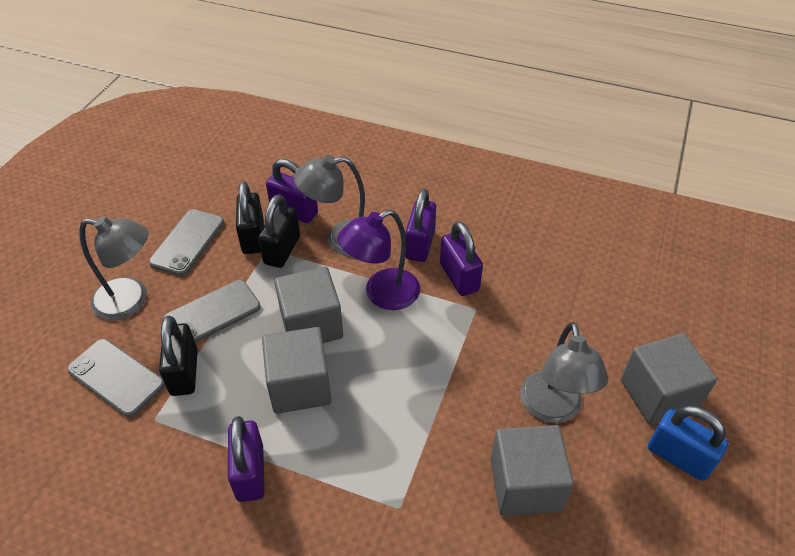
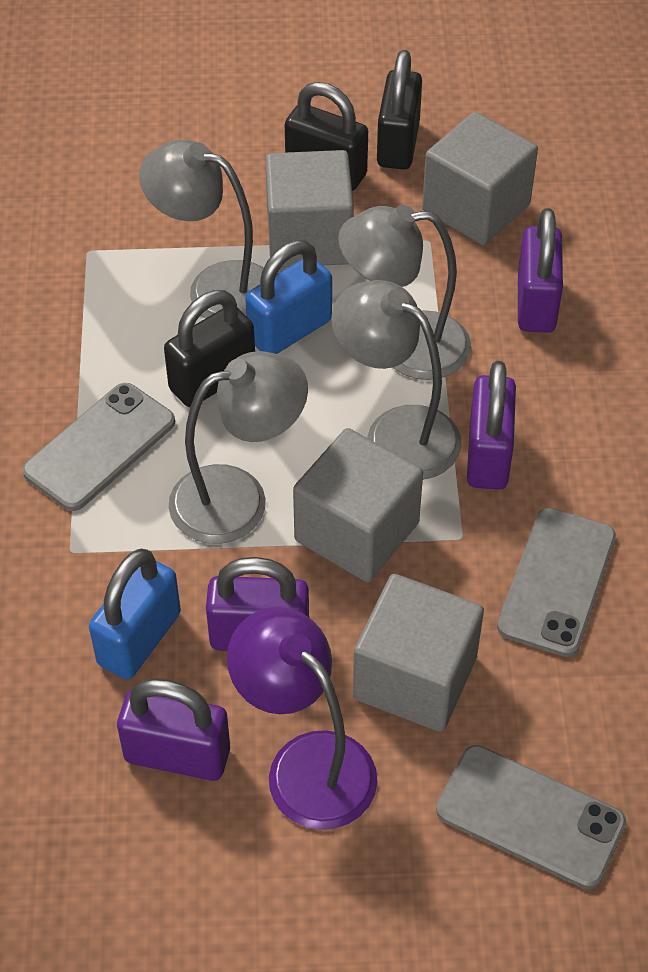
blue padlock: 1 -> 2
grey lamp: 3 -> 4

